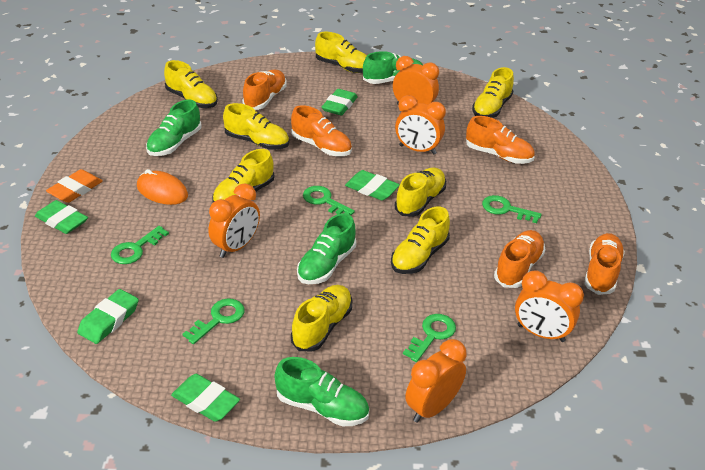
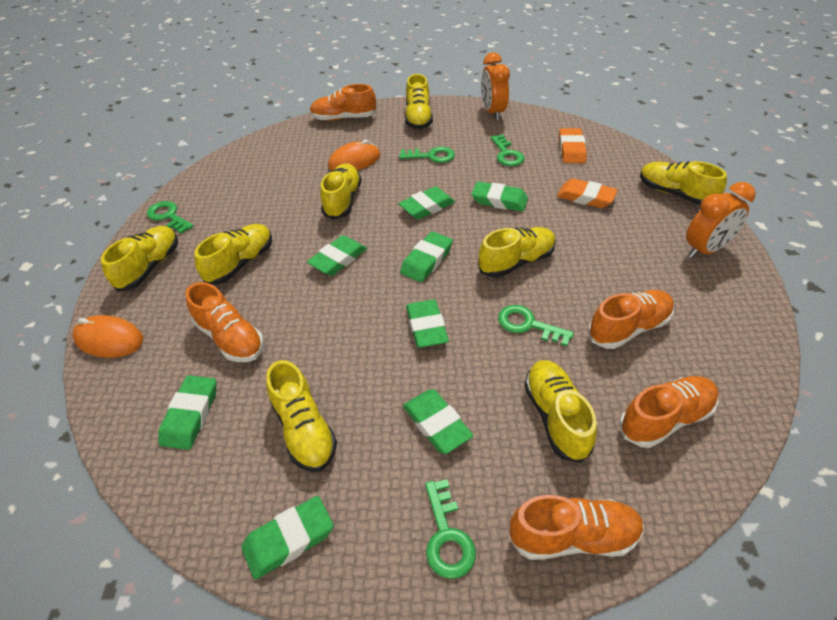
green eraser: 5 -> 8
green shoe: 4 -> 0
orange clock: 5 -> 2
orange eraser: 1 -> 2
orange mouse: 1 -> 2

